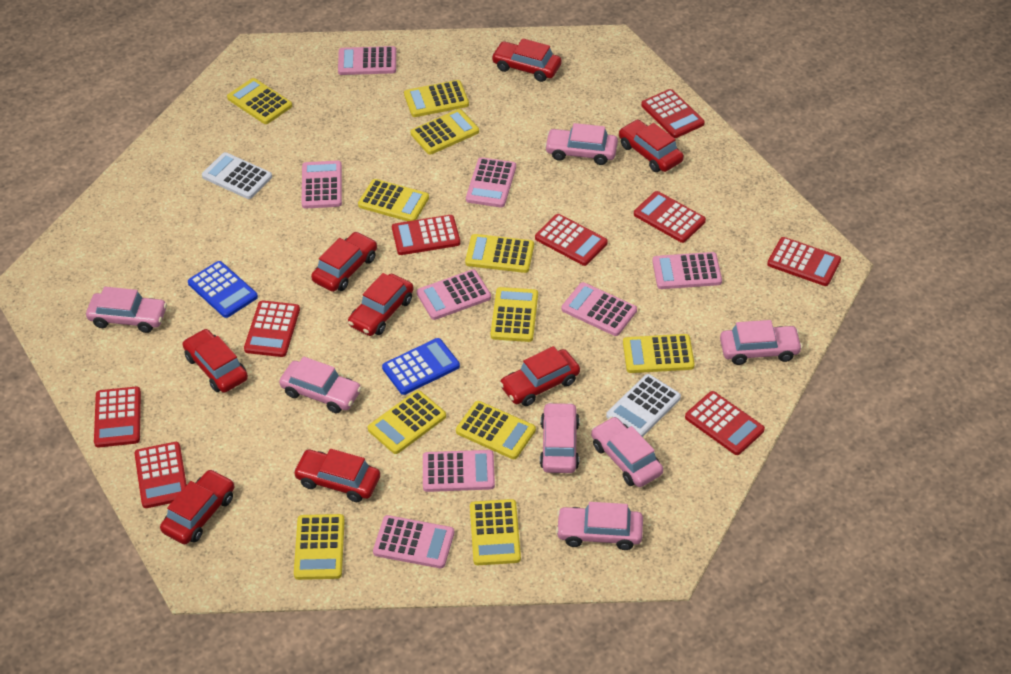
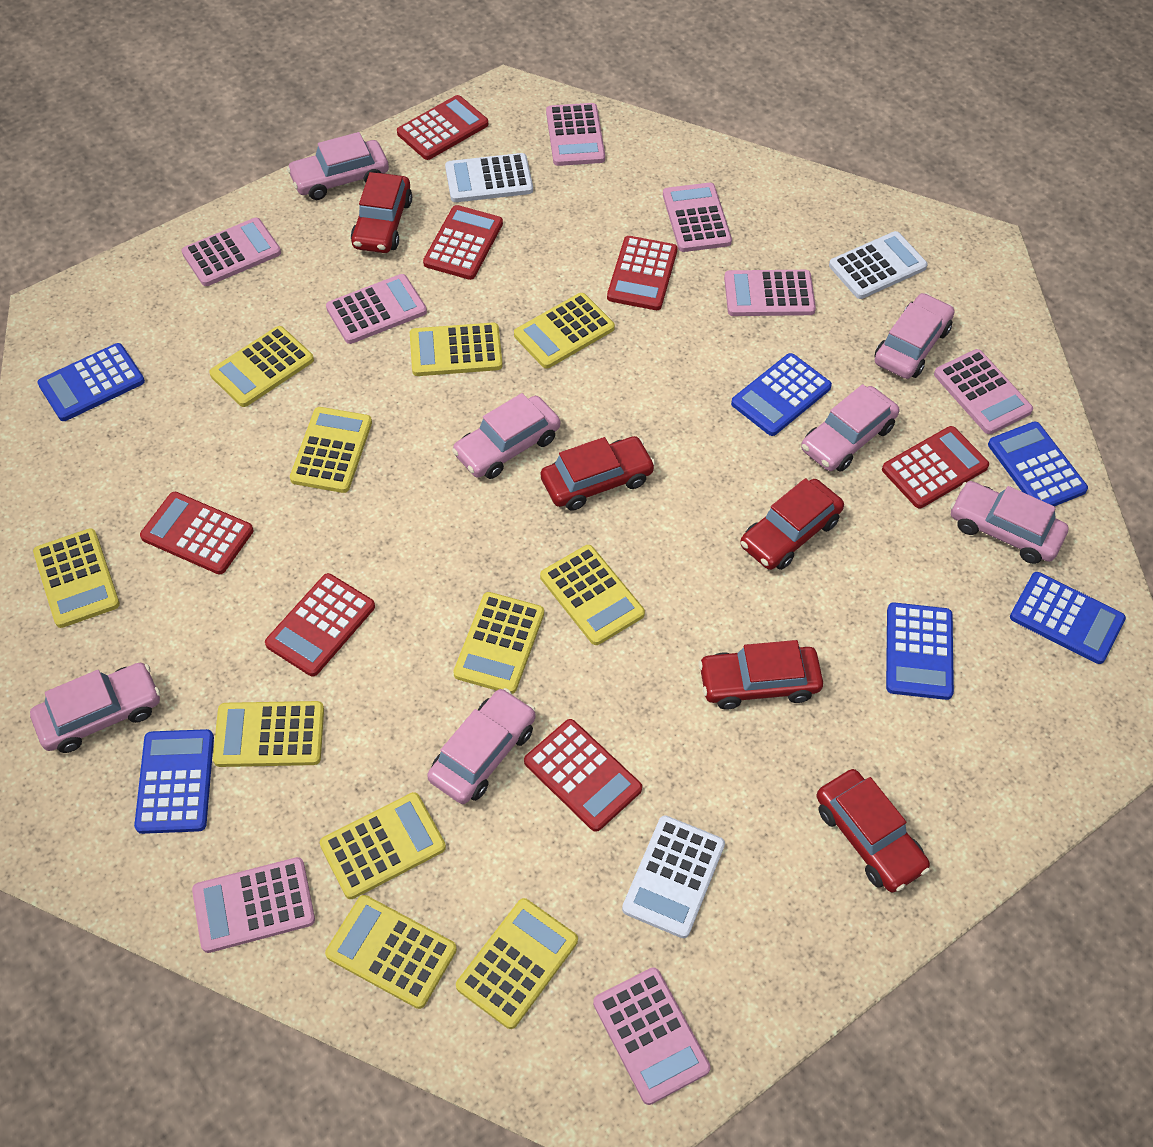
blue calculator: 2 -> 6
red calculator: 9 -> 7
red car: 8 -> 5
white calculator: 2 -> 3

